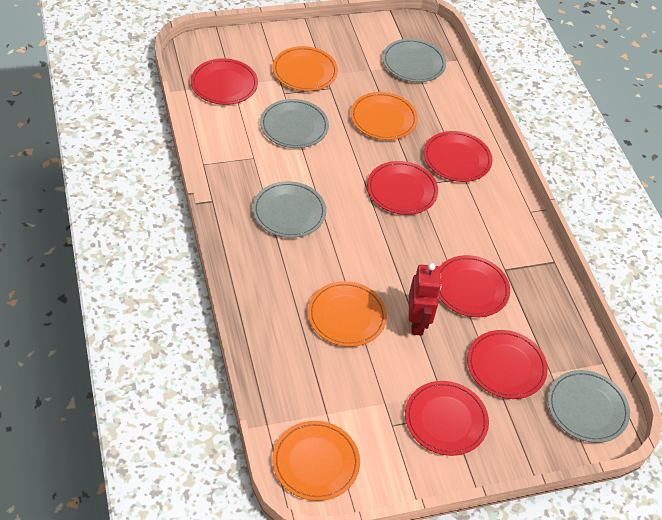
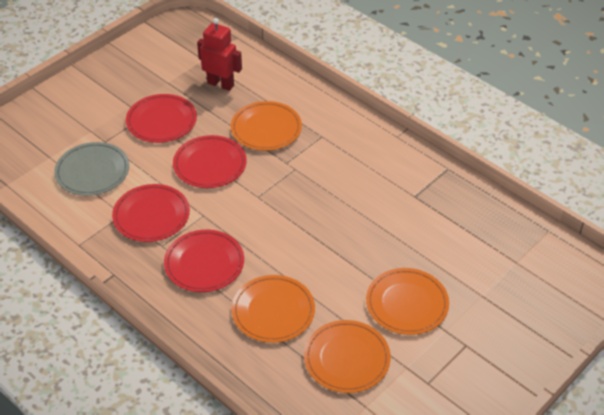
grey plate: 4 -> 1
red plate: 6 -> 4

